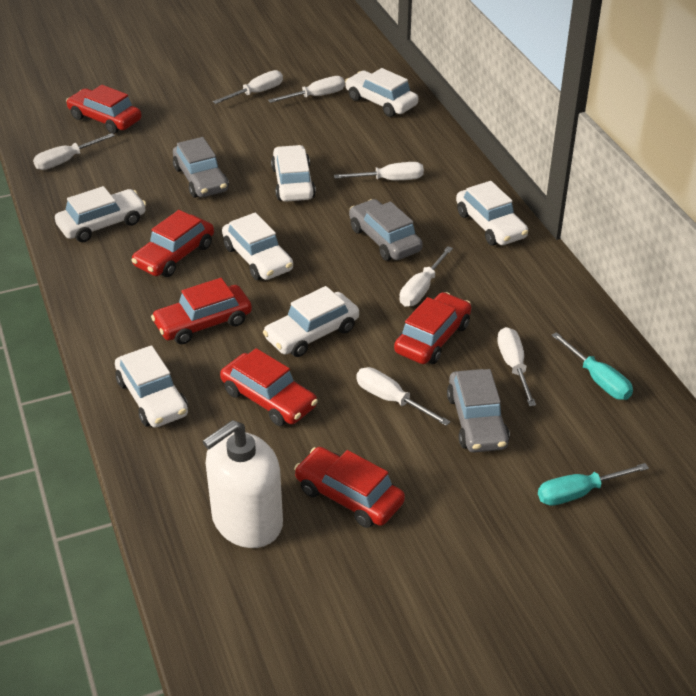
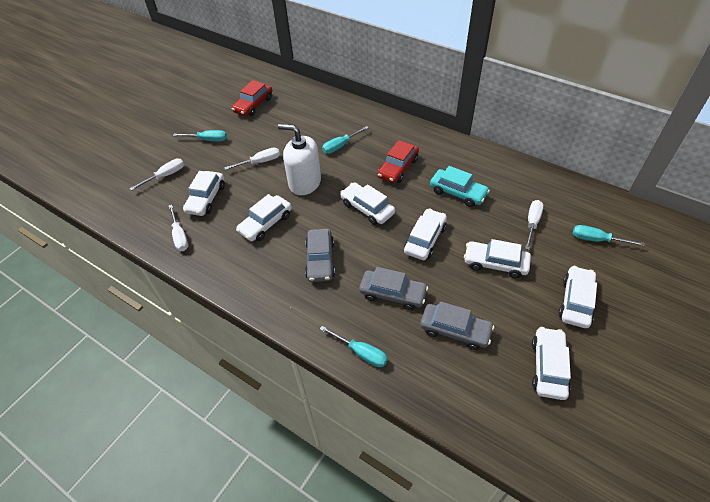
red car: 6 -> 2
turquoise car: 0 -> 1
turquoise screwdriver: 2 -> 4
white screwdriver: 7 -> 4

